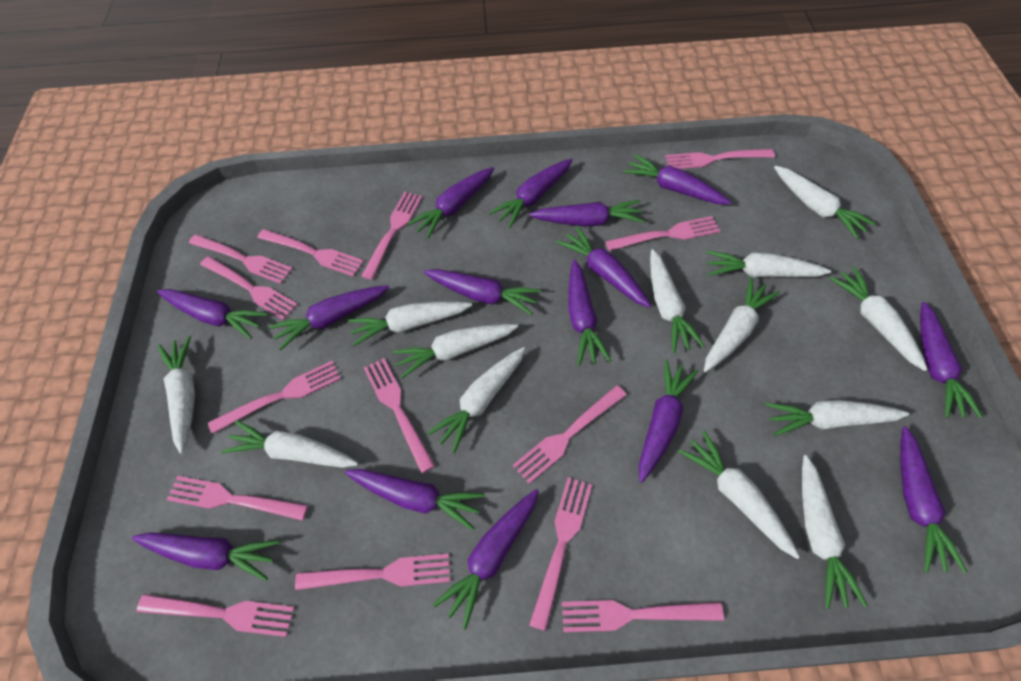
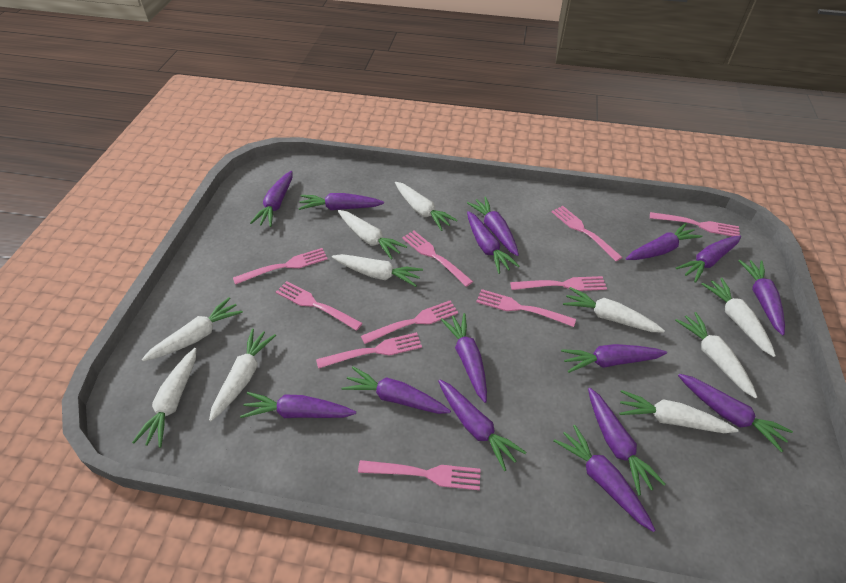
pink fork: 14 -> 10
white carrot: 13 -> 10

